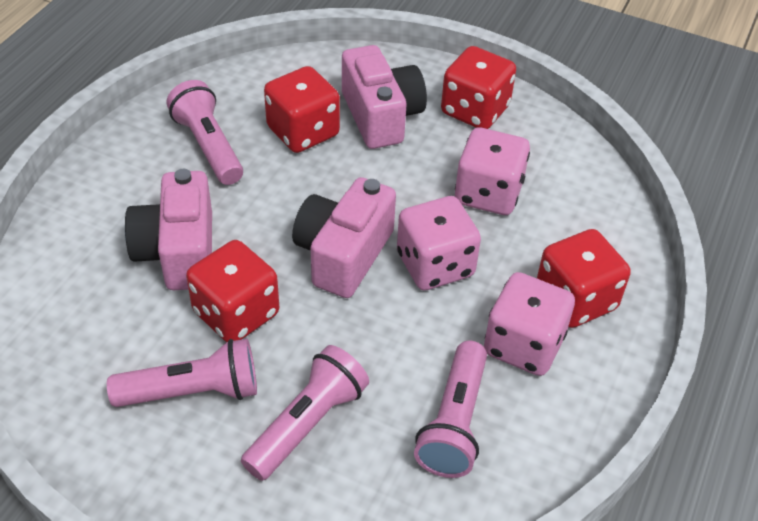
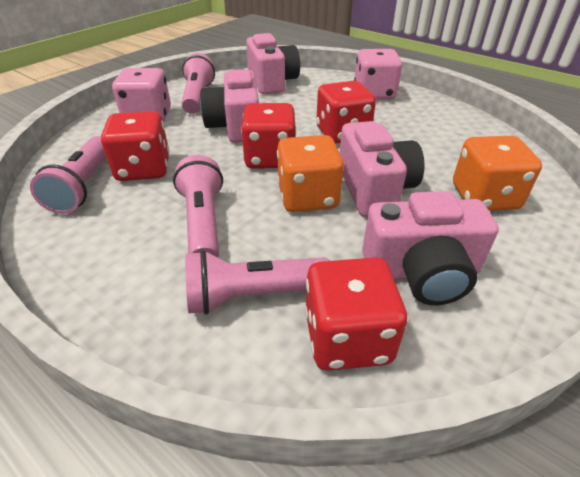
orange dice: 0 -> 2
pink camera: 3 -> 4
pink dice: 3 -> 2

